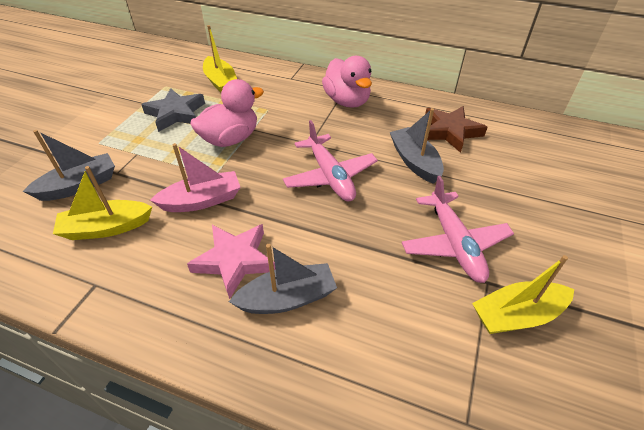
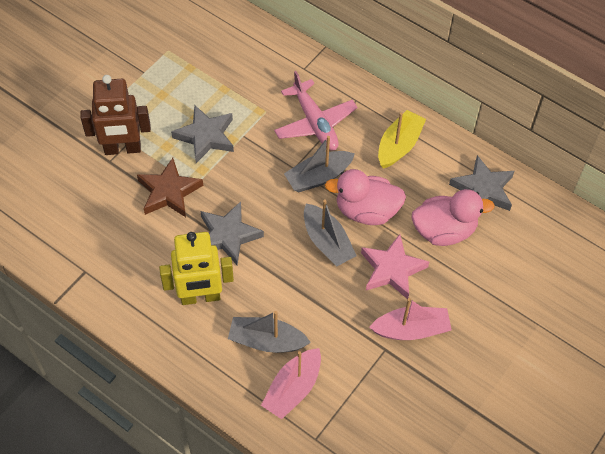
brown robot: 0 -> 1
grey star: 1 -> 3
pink boat: 1 -> 2
pink plane: 2 -> 1
yellow boat: 3 -> 1
yellow robot: 0 -> 1

